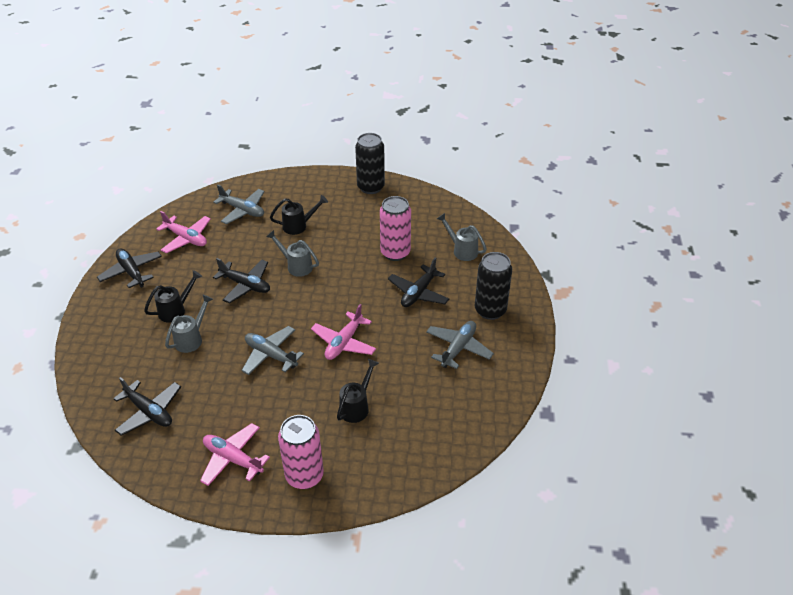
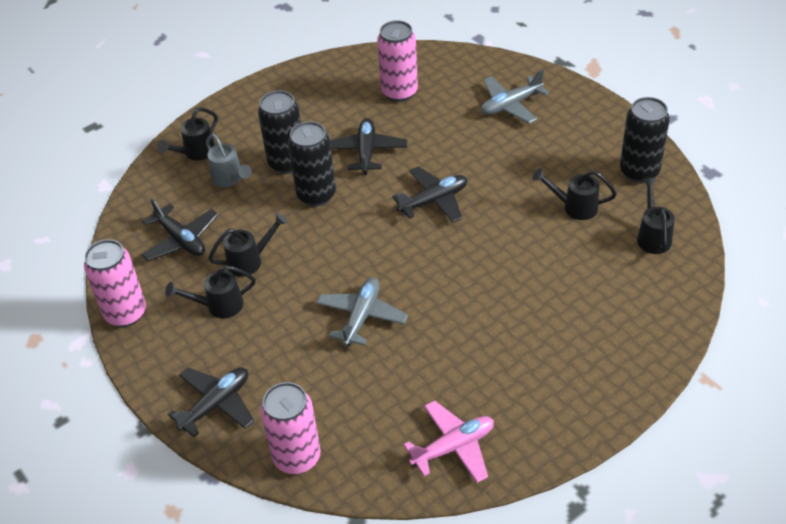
black can: 2 -> 3
black watering can: 3 -> 5
grey plane: 3 -> 2
grey watering can: 3 -> 1
pink can: 2 -> 3
pink plane: 3 -> 1

